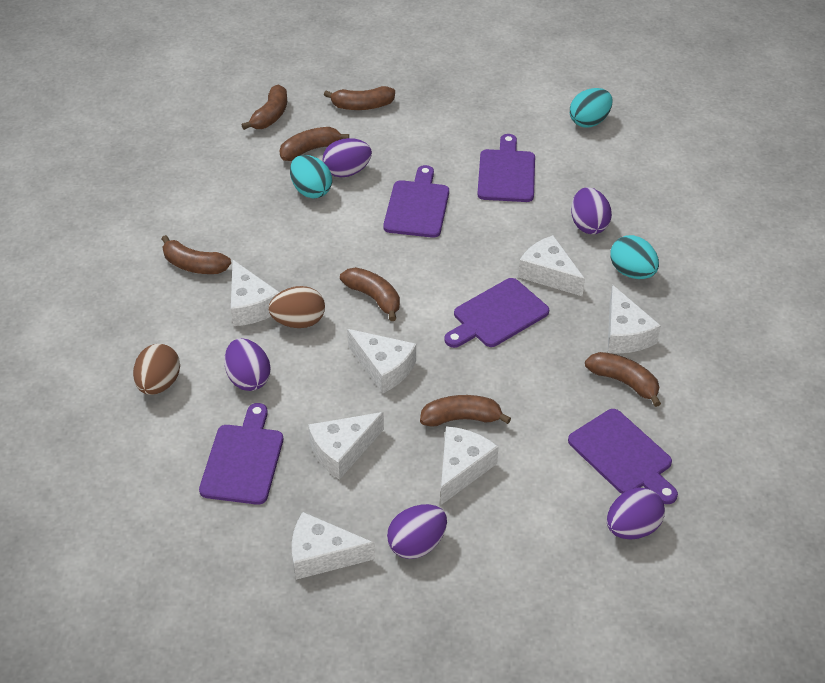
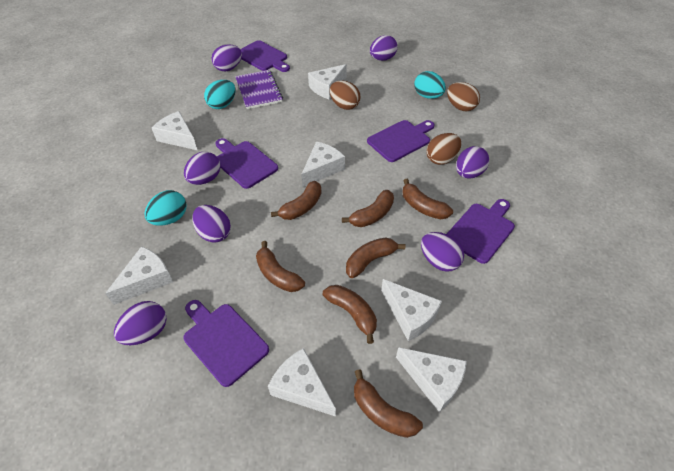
brown egg: 2 -> 3
purple egg: 5 -> 7
purple notebook: 0 -> 1

